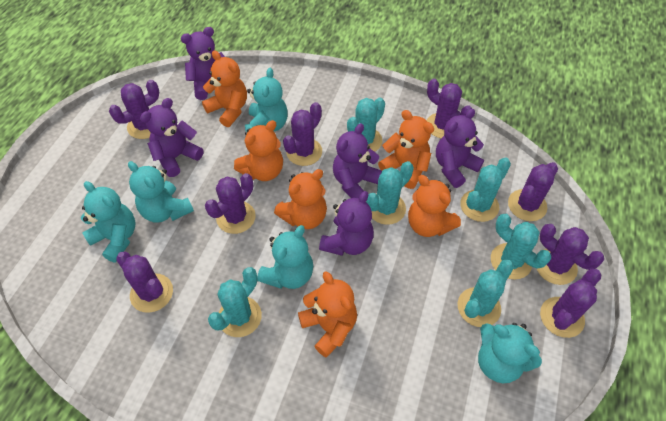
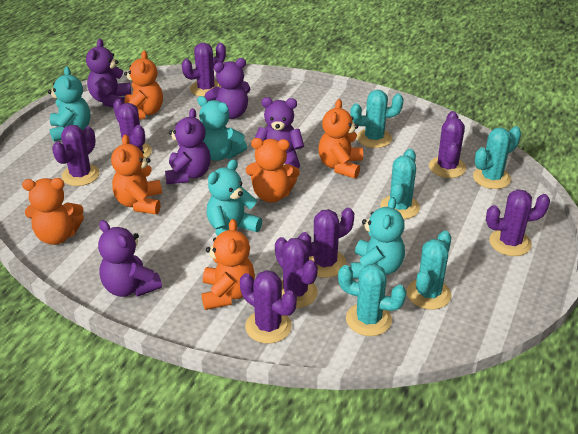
turquoise cactus: 6 -> 5
turquoise teddy bear: 5 -> 4

